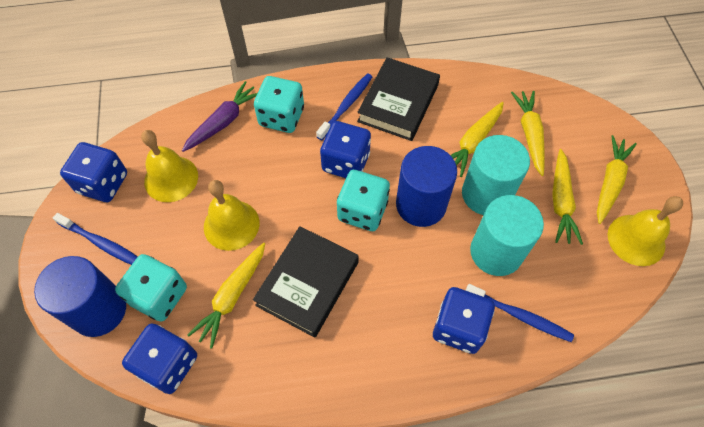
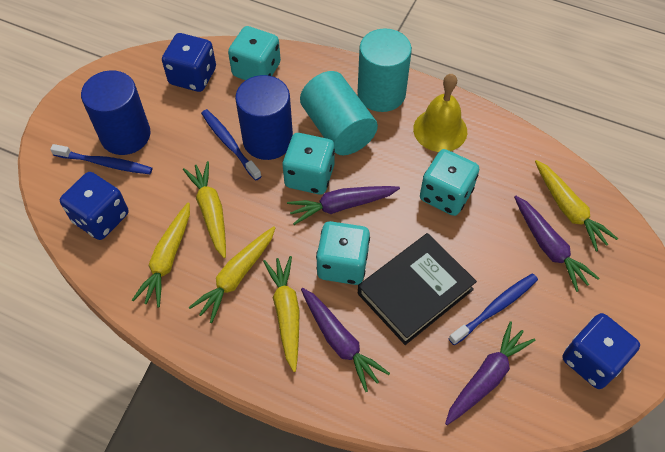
black book: 2 -> 1
blue dice: 4 -> 3
purple carrot: 1 -> 4
turquoise dice: 3 -> 4
yellow bell: 3 -> 1

